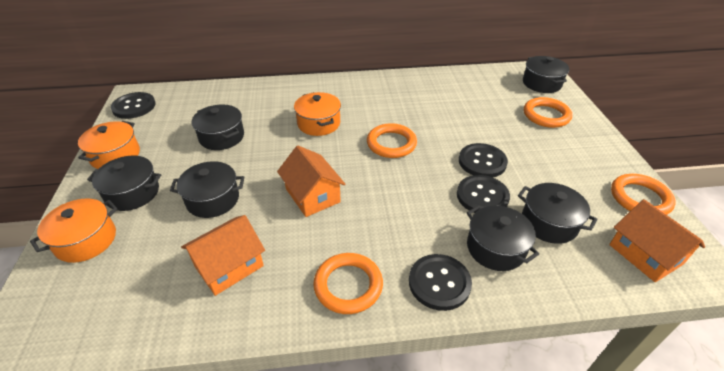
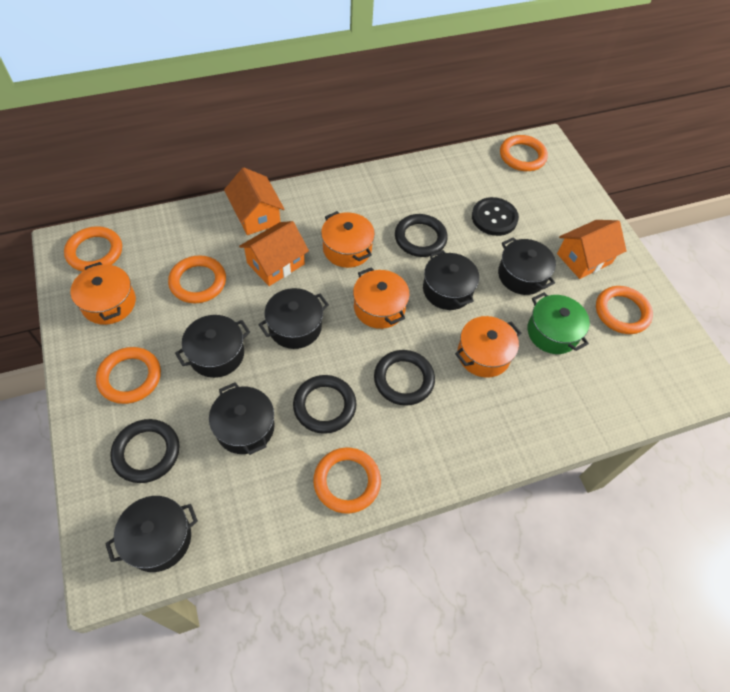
black button: 4 -> 1
black ring: 0 -> 4
green pot: 0 -> 1
orange pot: 3 -> 4
orange ring: 4 -> 6

